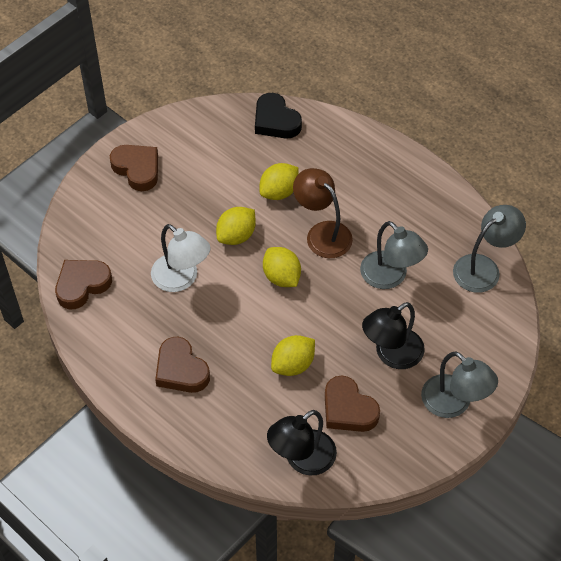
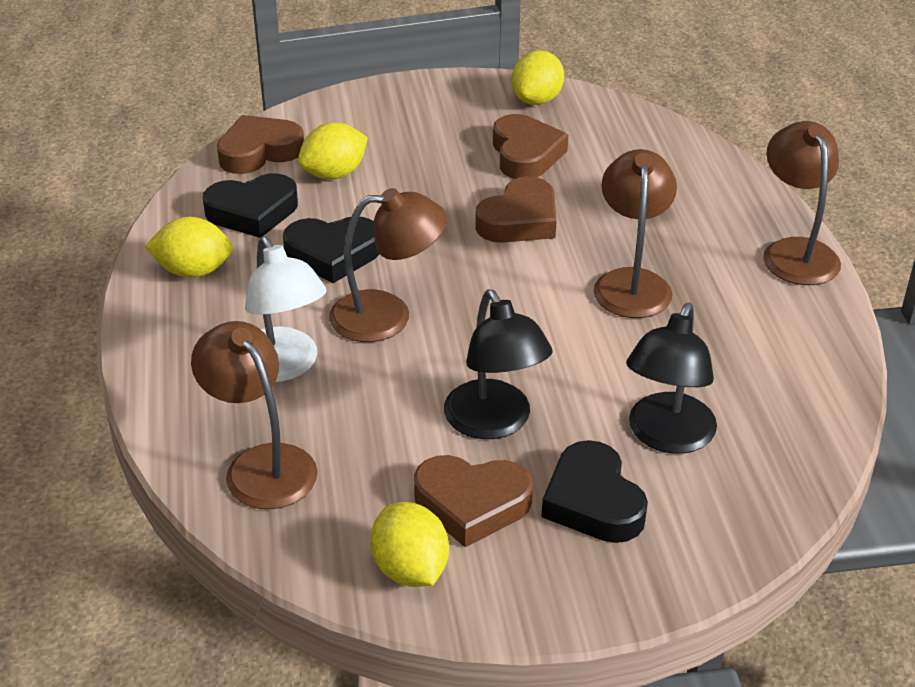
black heart: 1 -> 3
brown lamp: 1 -> 4
grey lamp: 3 -> 0

